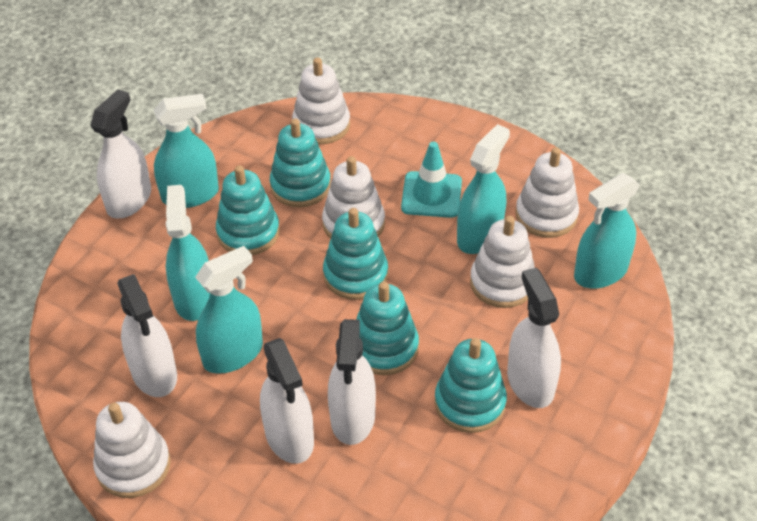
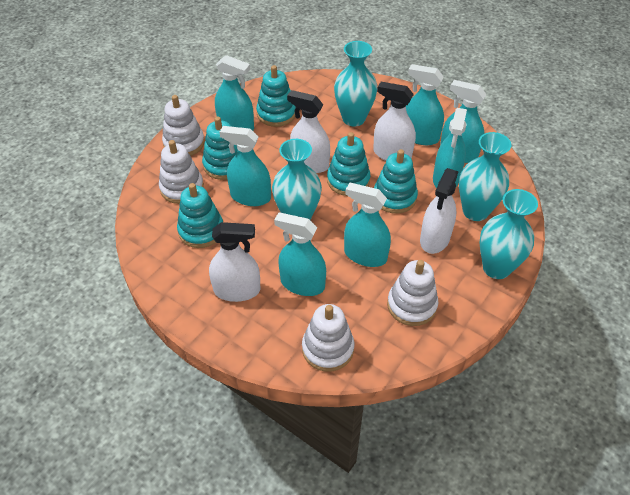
turquoise spray bottle: 5 -> 7
turquoise traffic cone: 1 -> 0
turquoise vase: 0 -> 4
white spray bottle: 5 -> 4
white stacking toy: 5 -> 4

